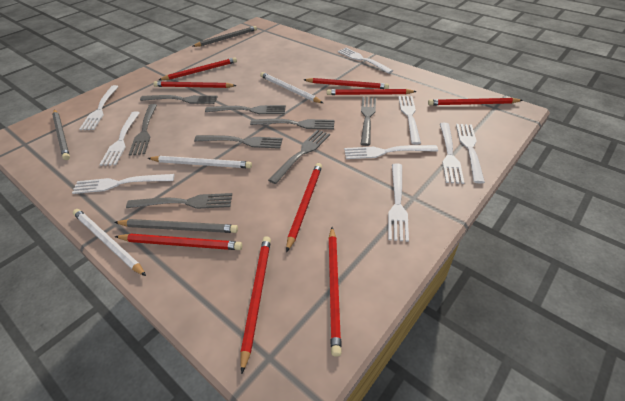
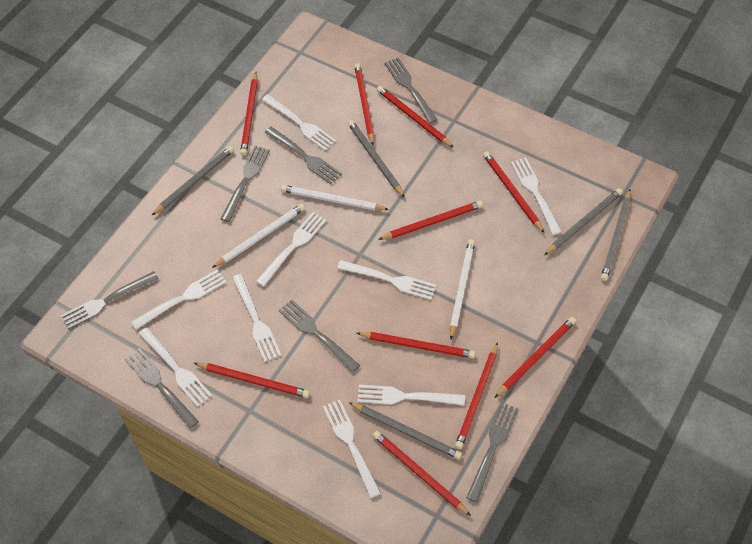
grey fork: 8 -> 7
grey pencil: 3 -> 5
red pencil: 9 -> 10

